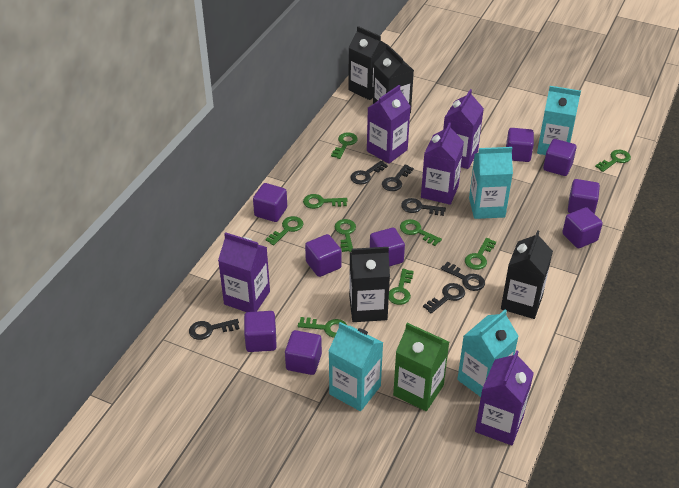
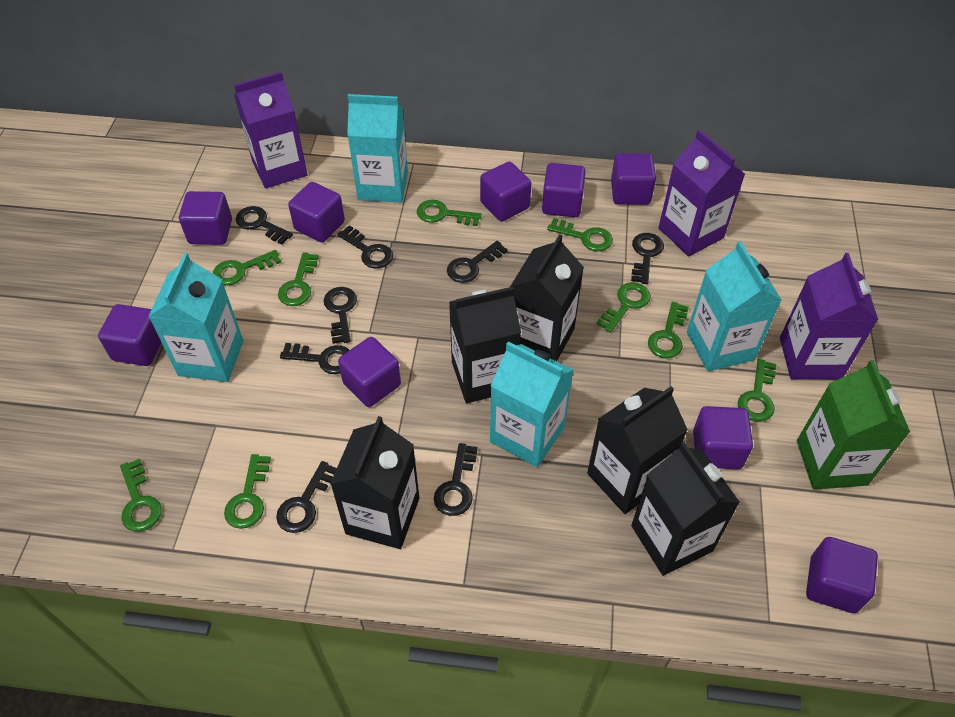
black carton: 4 -> 5
black key: 6 -> 8
purple carton: 5 -> 3

